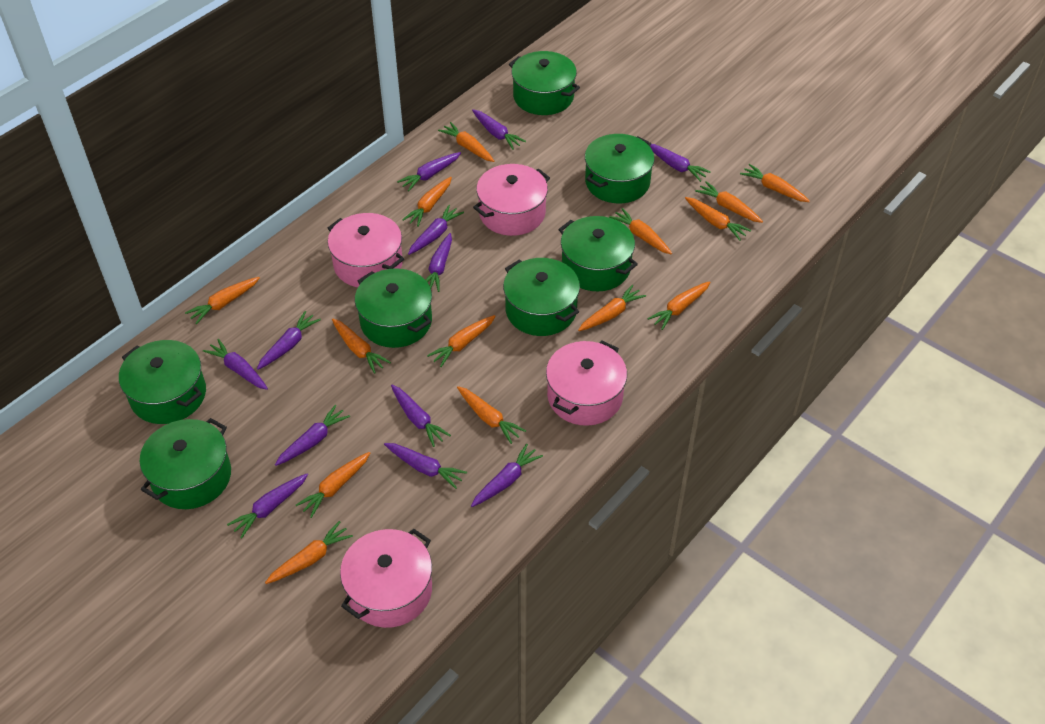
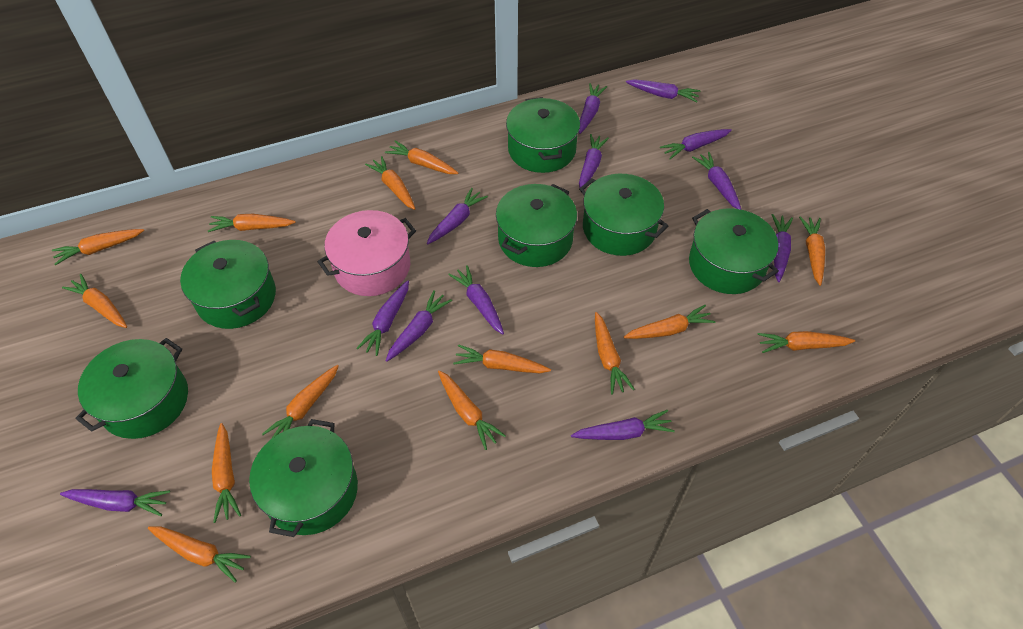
pink pot: 4 -> 1

